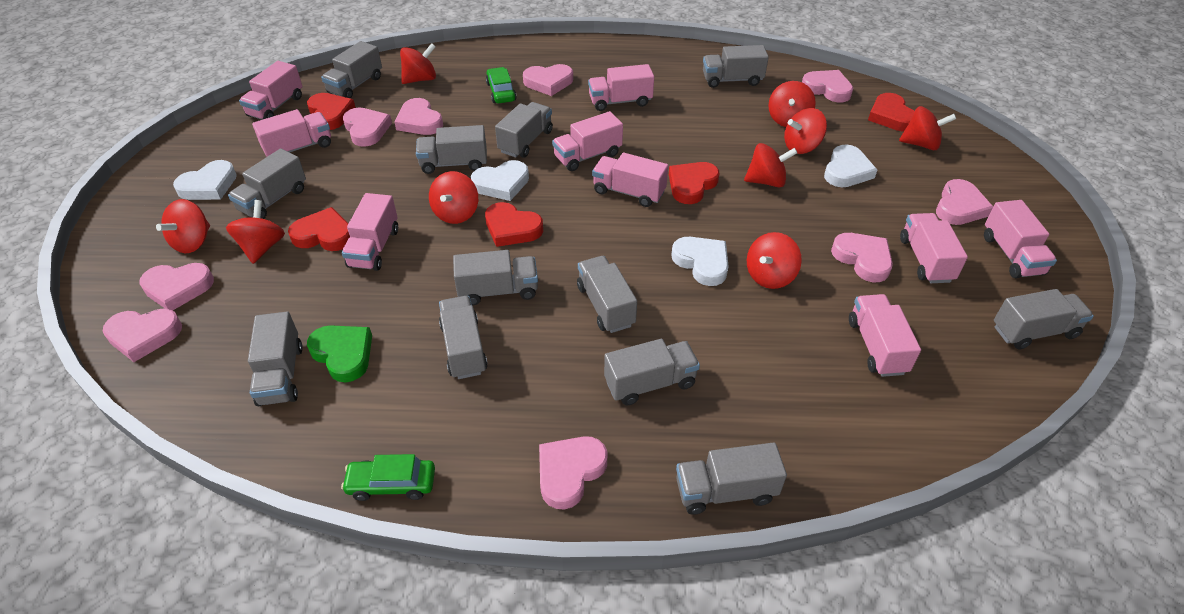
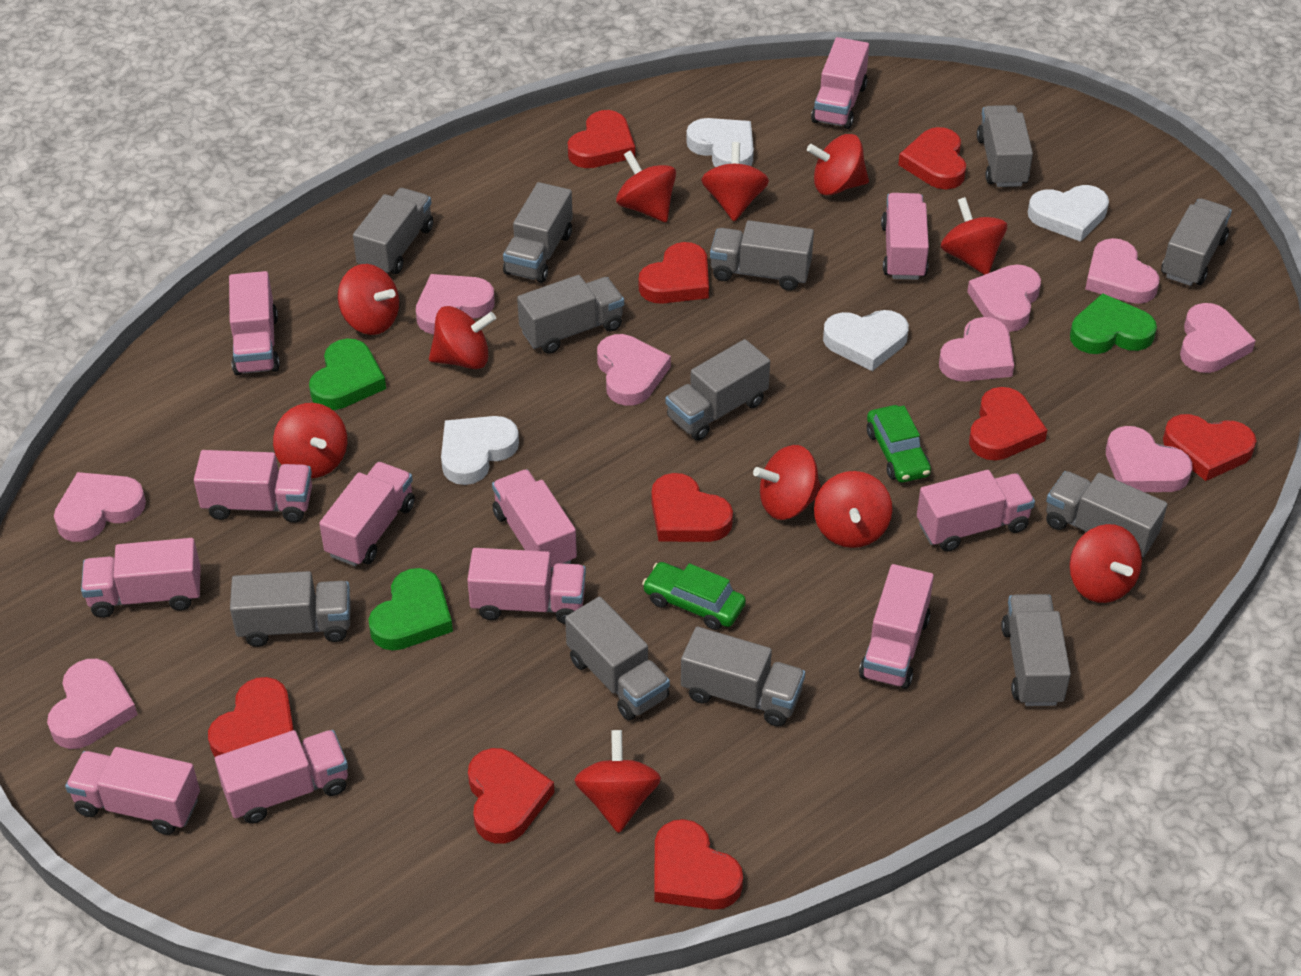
green heart: 1 -> 3
pink truck: 9 -> 12
red heart: 5 -> 9
red spinning top: 9 -> 11

